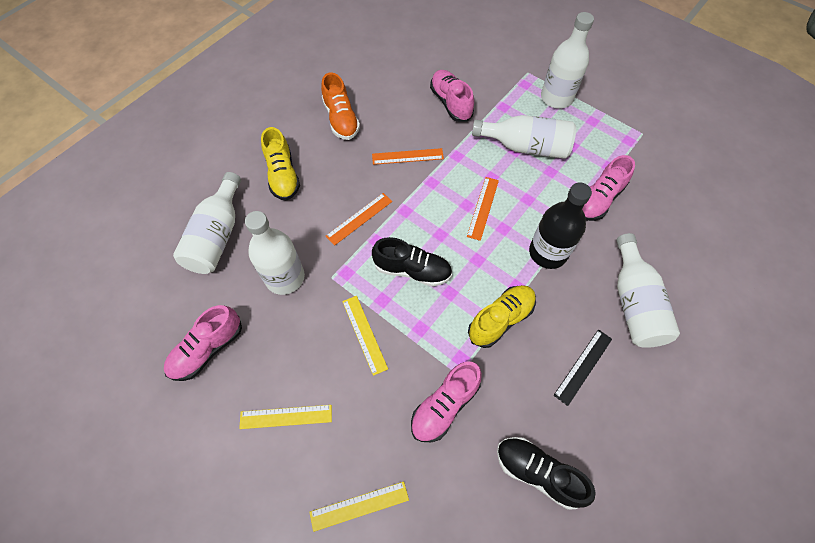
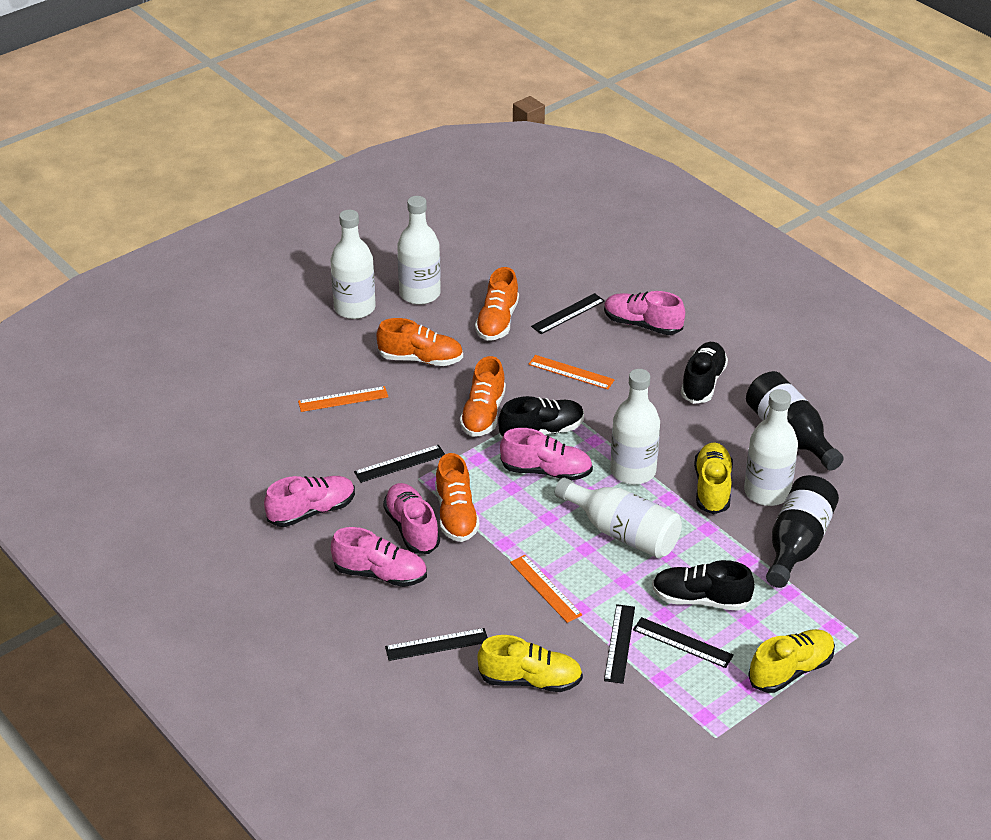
black bottle: 1 -> 2
black ruler: 1 -> 5
black shoe: 2 -> 3
orange shoe: 1 -> 4
pink shoe: 4 -> 5
yellow ruler: 3 -> 0
yellow shoe: 2 -> 3

